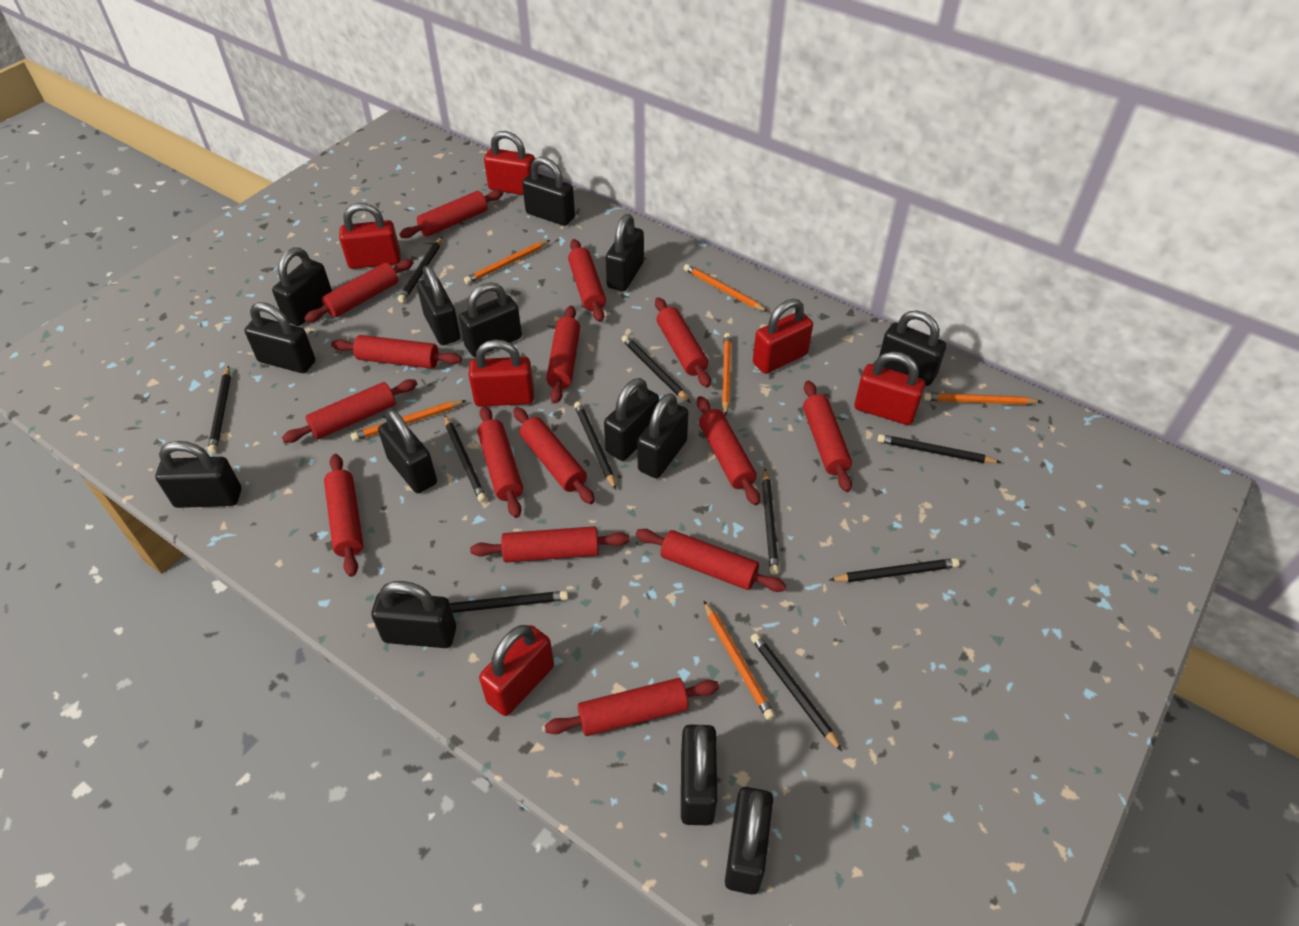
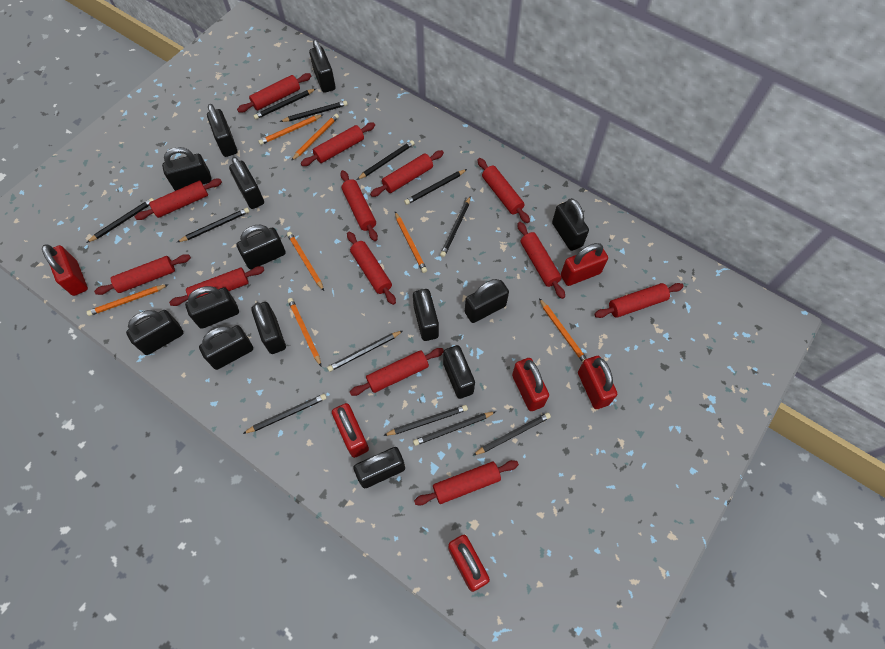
black pencil: 10 -> 12
orange pencil: 6 -> 7
red rolling pin: 15 -> 13

